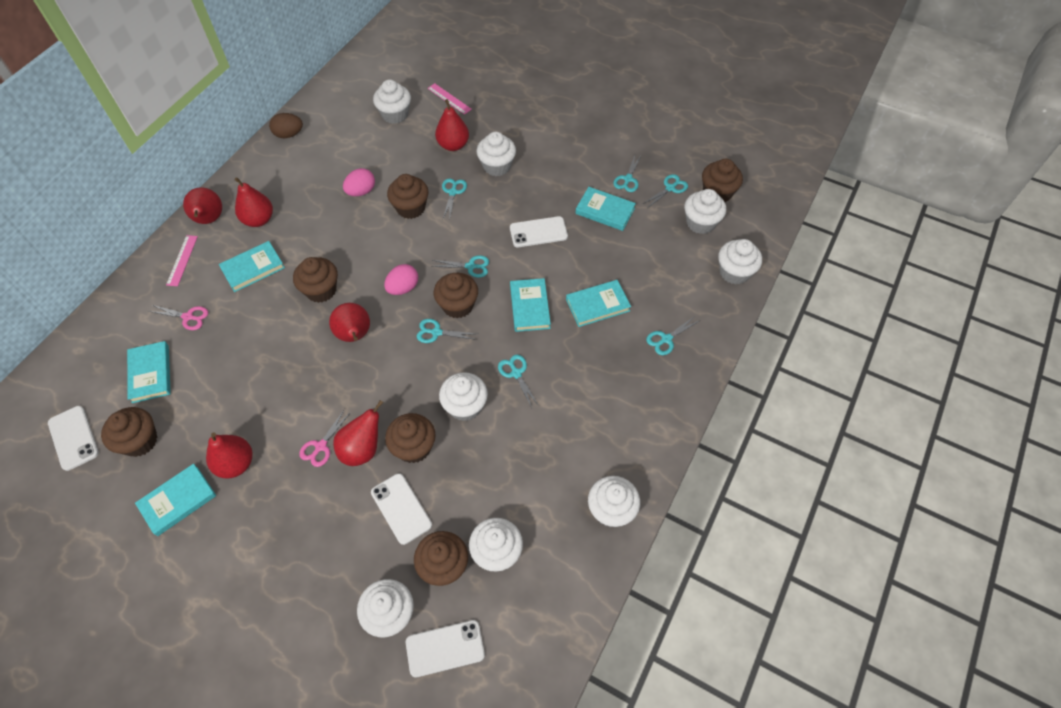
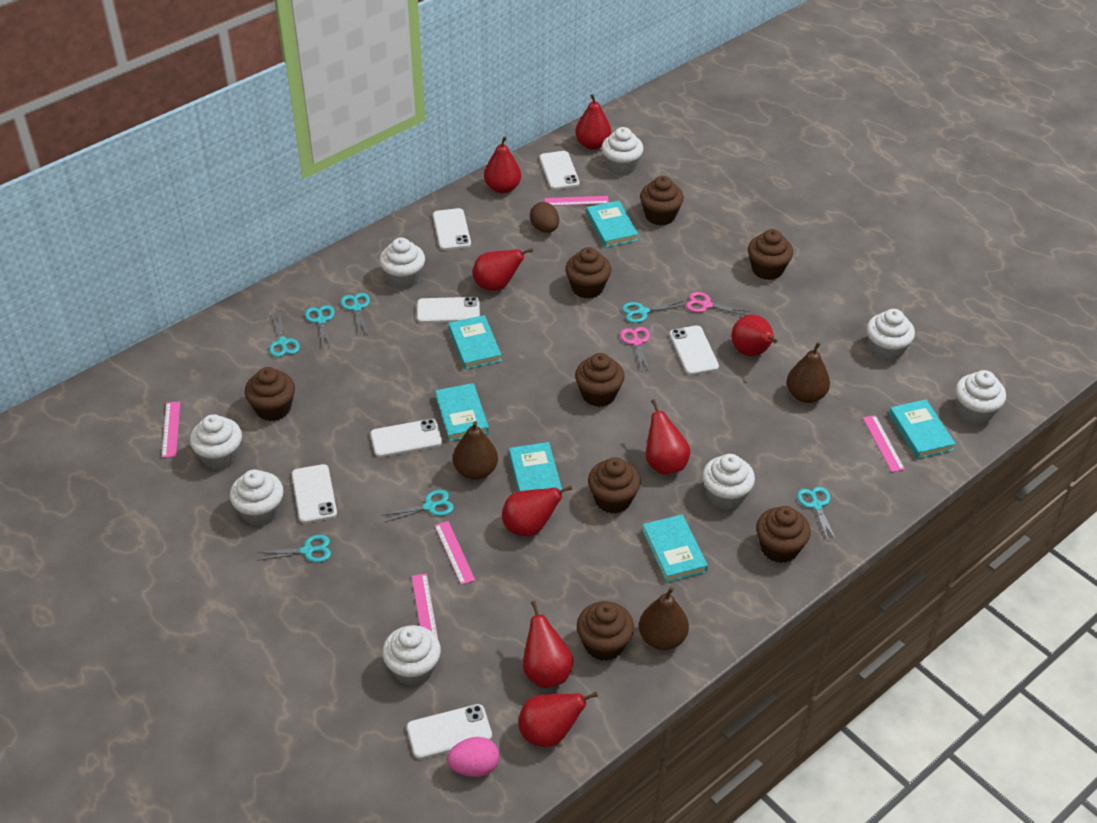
brown cupcake: 7 -> 8
brown pear: 0 -> 3
pink egg: 2 -> 1
pink ruler: 2 -> 5
red pear: 6 -> 8
white phone: 4 -> 7

